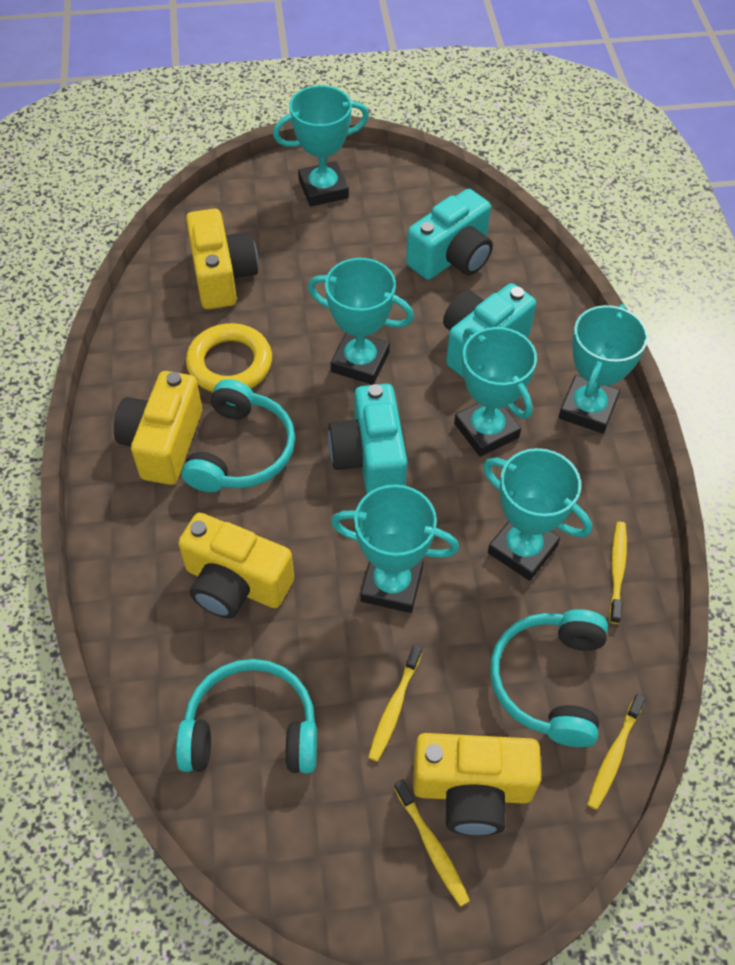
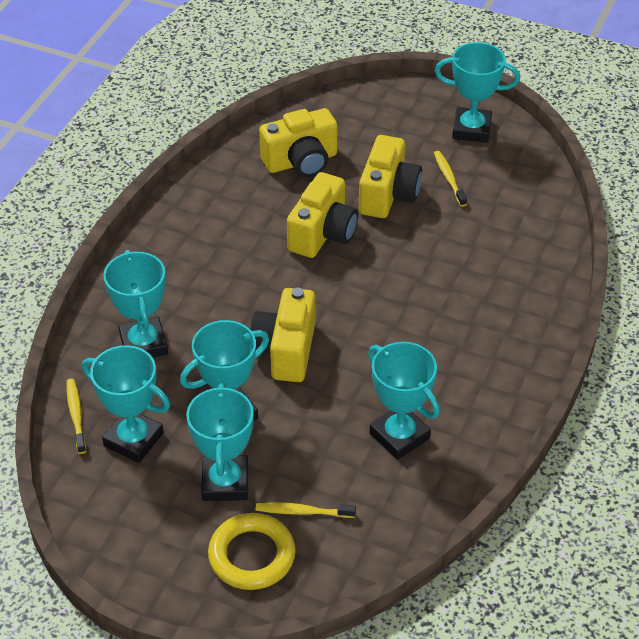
turquoise camera: 3 -> 0
turquoise headphones: 3 -> 0
yellow toothbrush: 4 -> 3

